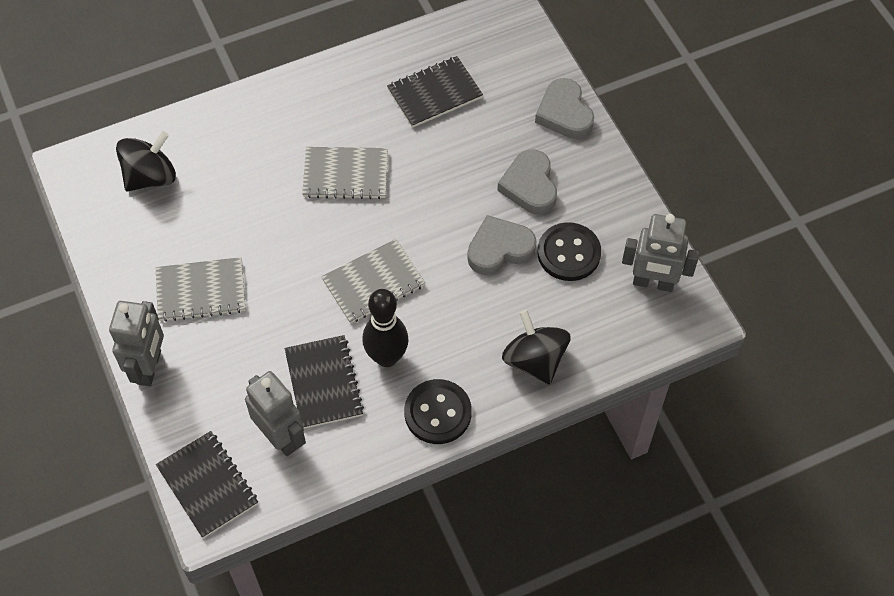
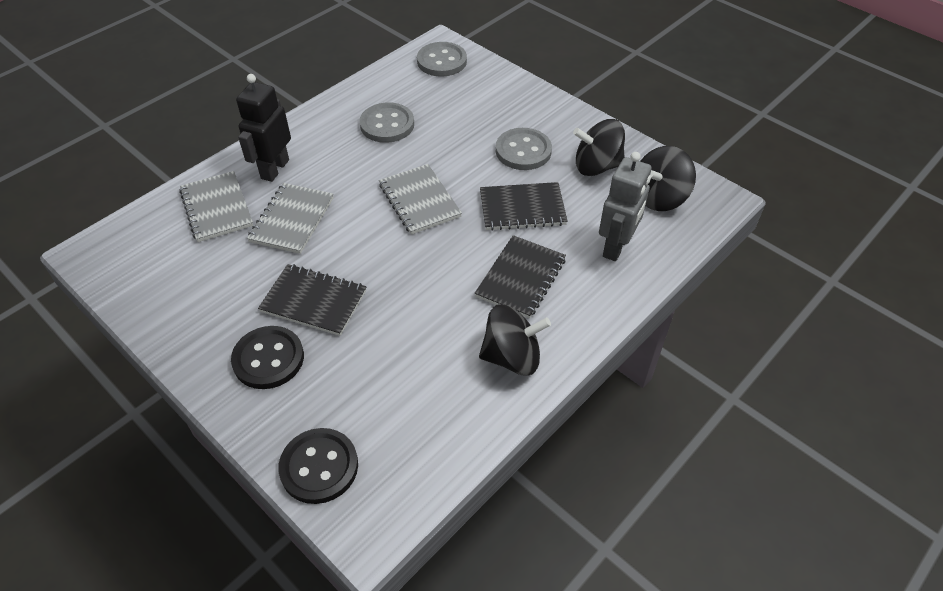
black bowling pin: 1 -> 0
black robot: 0 -> 1
black spinning top: 2 -> 3
grey button: 0 -> 3
grey heart: 3 -> 0
grey robot: 3 -> 1

